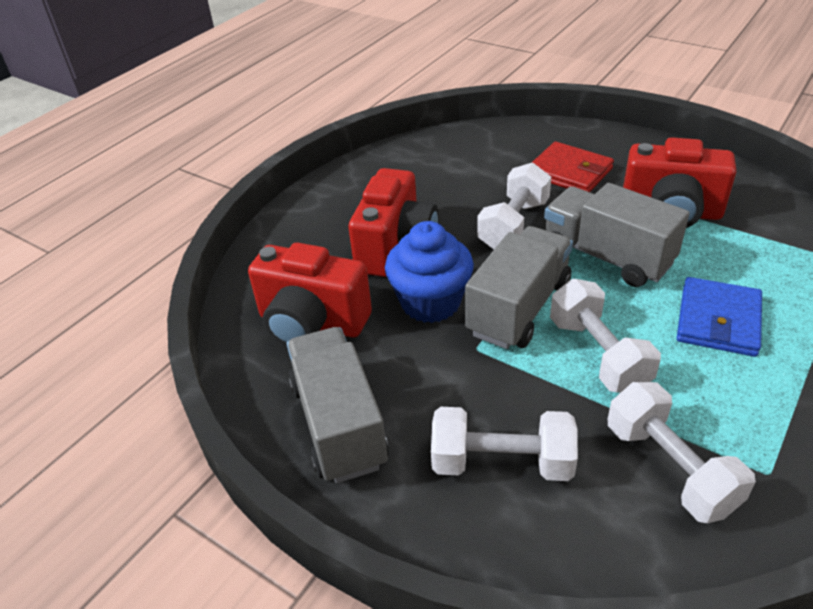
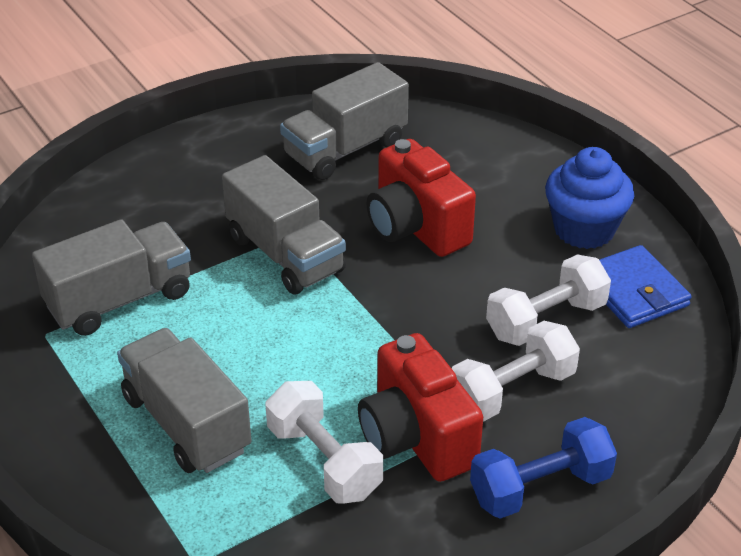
blue dumbbell: 0 -> 1
grey truck: 3 -> 4
red camera: 3 -> 2
red wallet: 1 -> 0
white dumbbell: 4 -> 3

